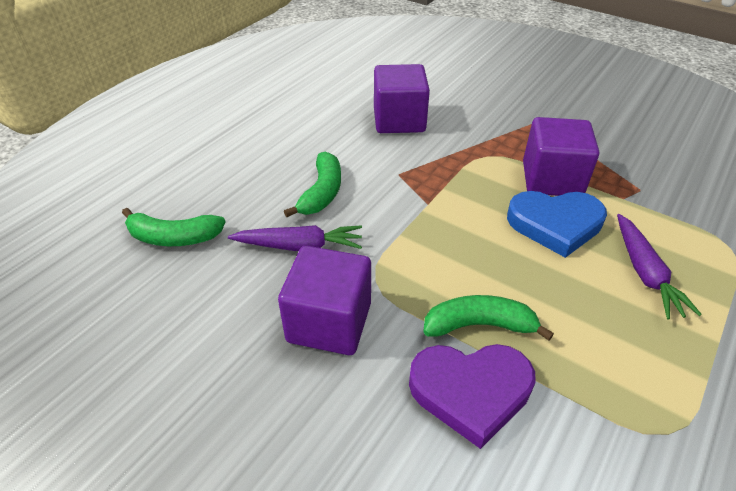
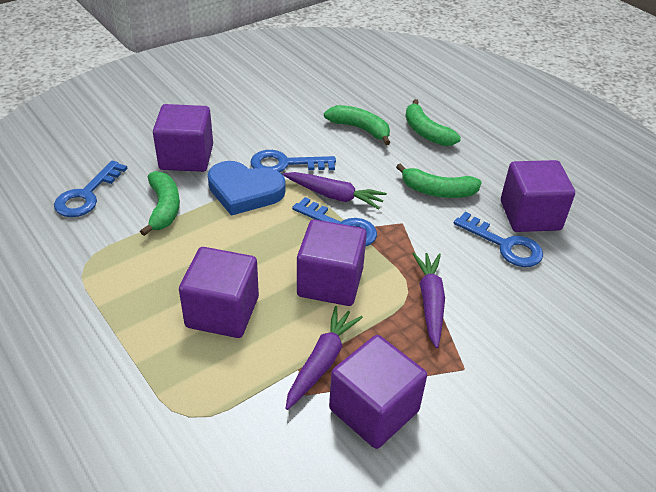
blue key: 0 -> 4
green banana: 3 -> 4
purple carrot: 2 -> 3
purple cube: 3 -> 5
purple heart: 1 -> 0

